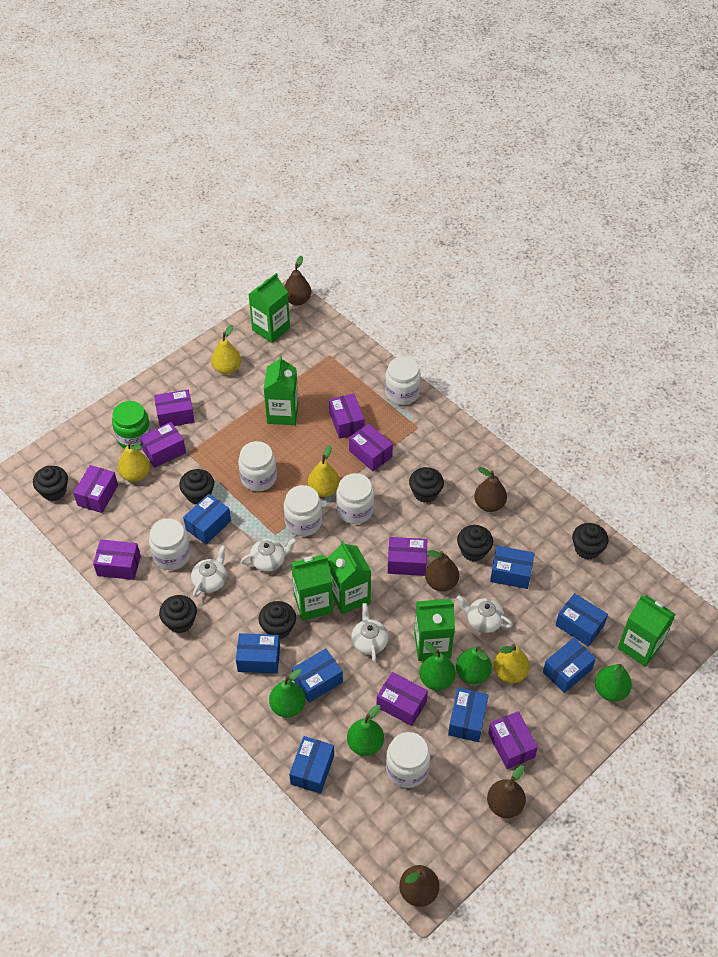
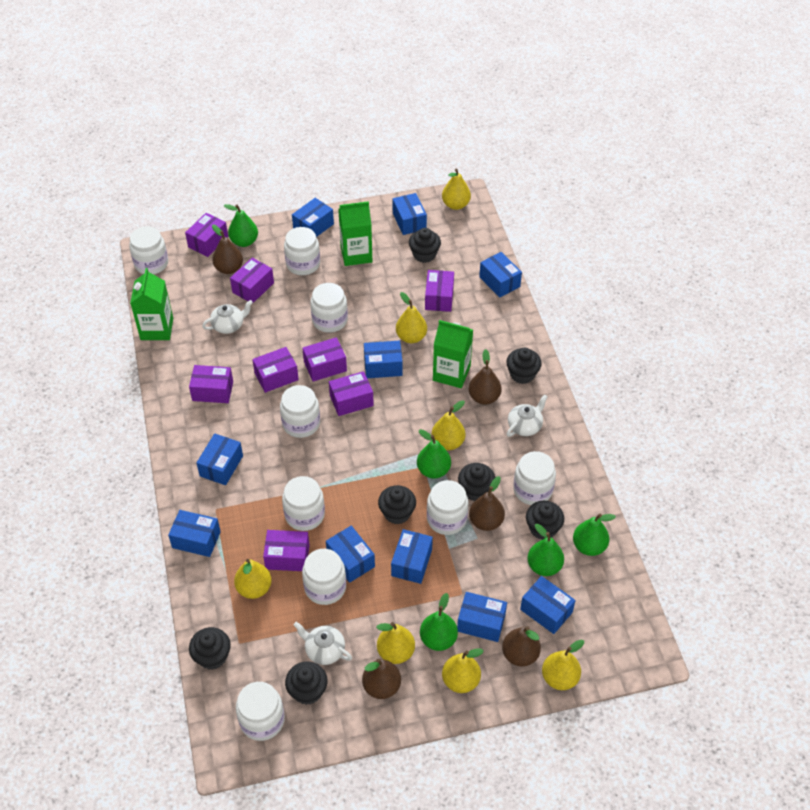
blue box: 8 -> 10
green carton: 6 -> 3
green jar: 1 -> 0
purple box: 9 -> 8
white jar: 6 -> 9
white teapot: 4 -> 3
yellow pear: 4 -> 7

